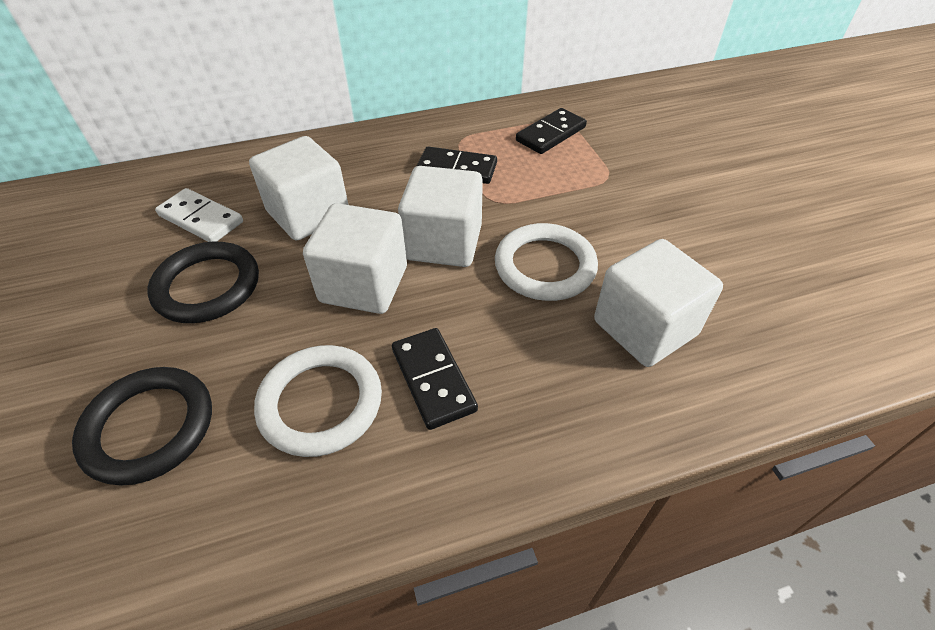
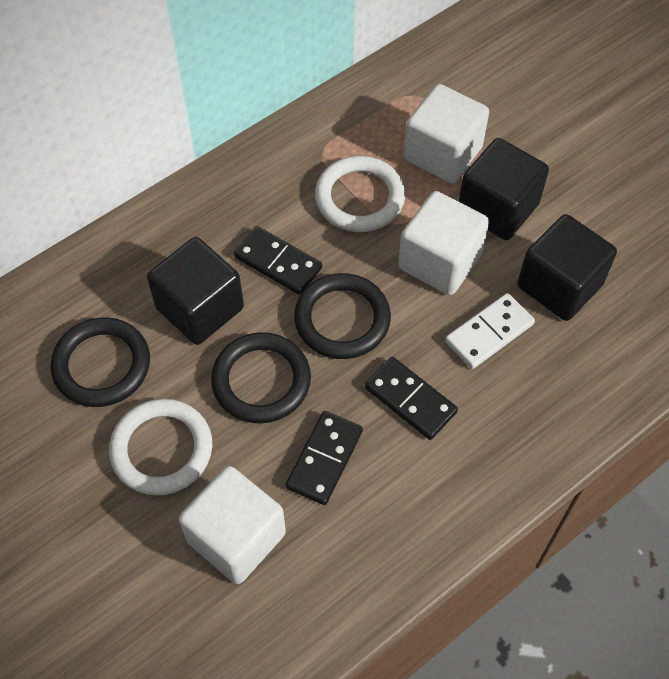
black cube: 0 -> 3
black ring: 2 -> 3
white cube: 4 -> 3

